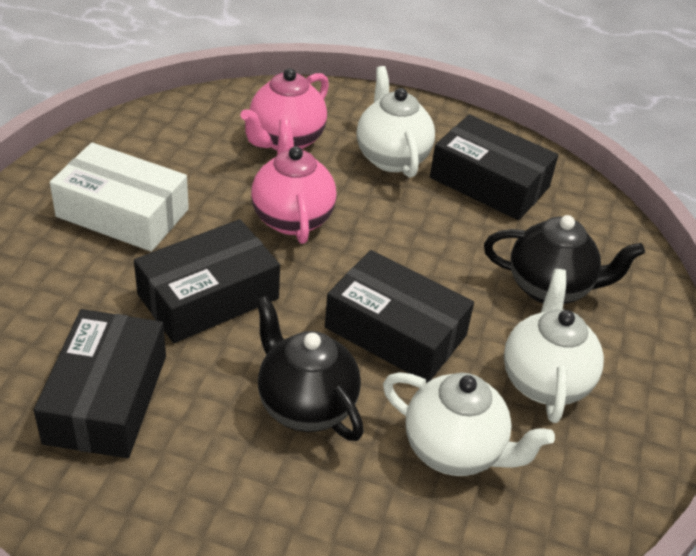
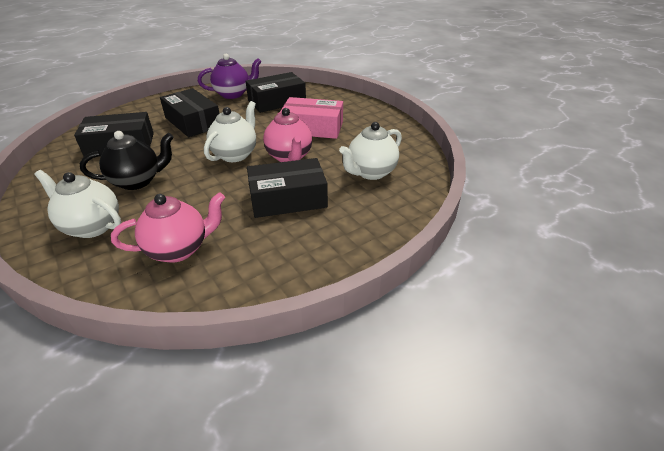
black teapot: 2 -> 1
pink box: 0 -> 1
purple teapot: 0 -> 1
white box: 1 -> 0

